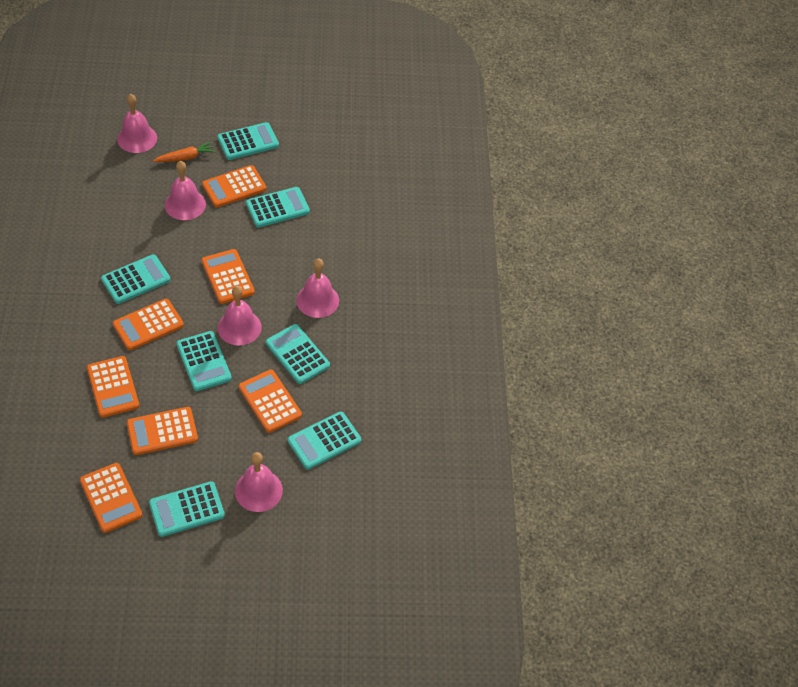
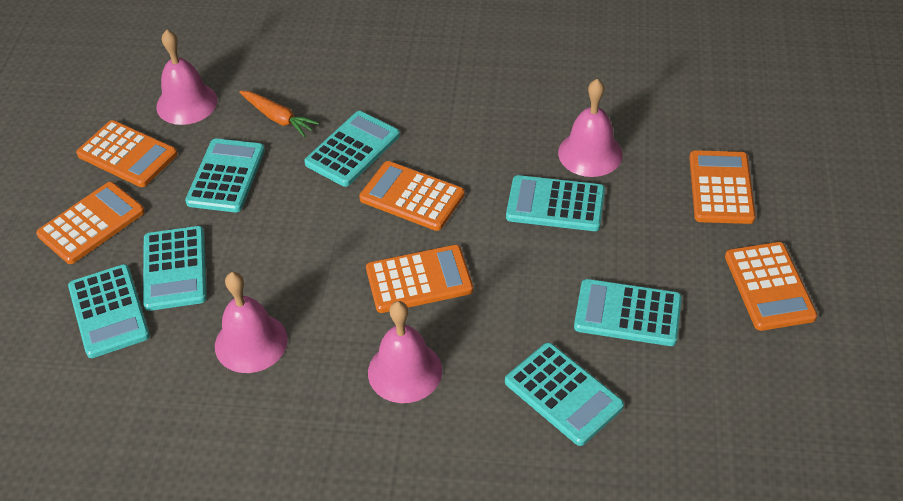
orange calculator: 7 -> 6
pink bell: 5 -> 4

